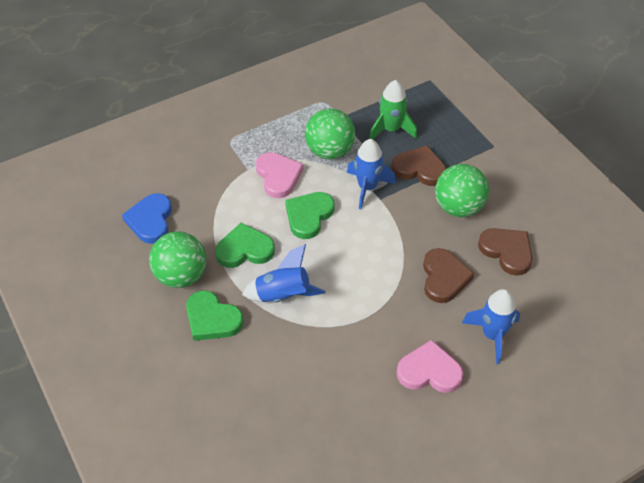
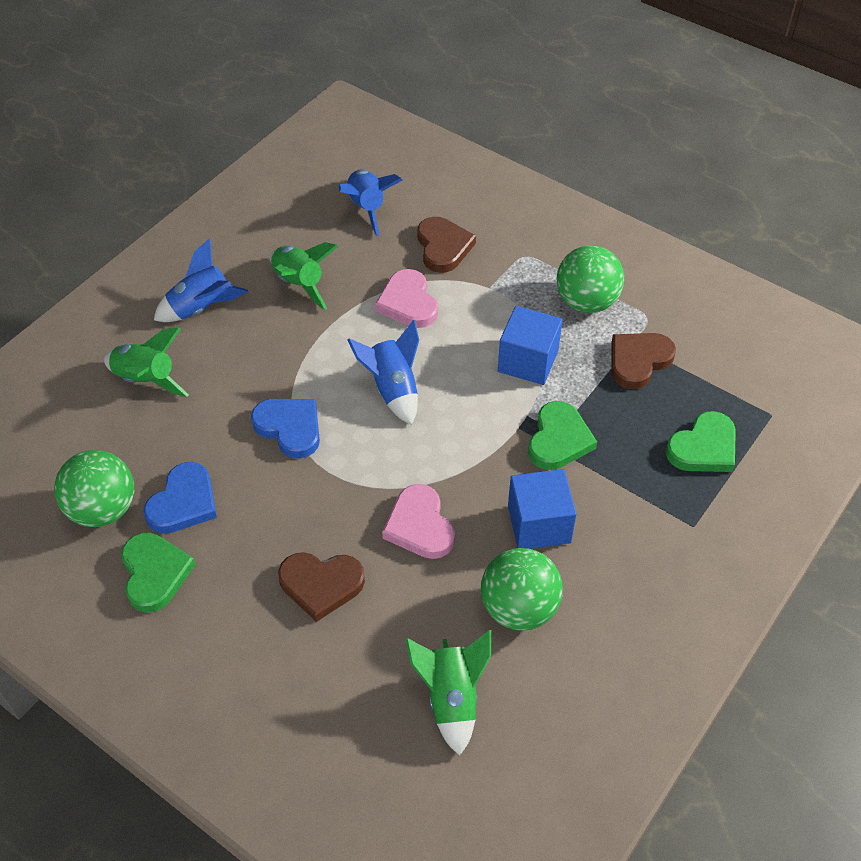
blue cube: 0 -> 2
blue heart: 1 -> 2
green rocket: 1 -> 3

